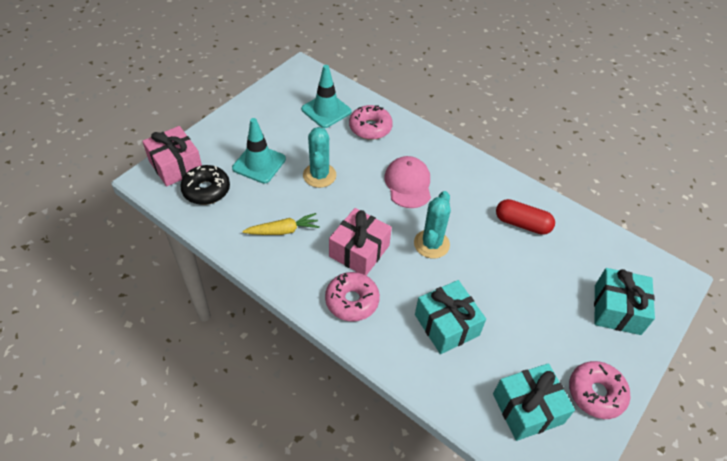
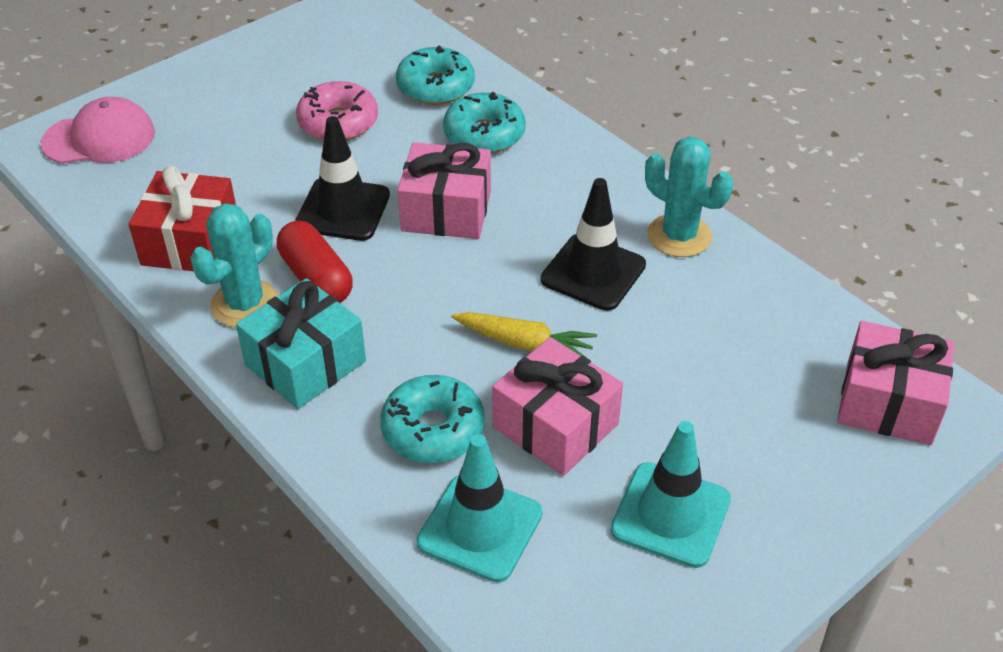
black donut: 1 -> 0
black traffic cone: 0 -> 2
pink donut: 3 -> 1
pink gift: 2 -> 3
red gift: 0 -> 1
turquoise donut: 0 -> 3
turquoise gift: 3 -> 1

